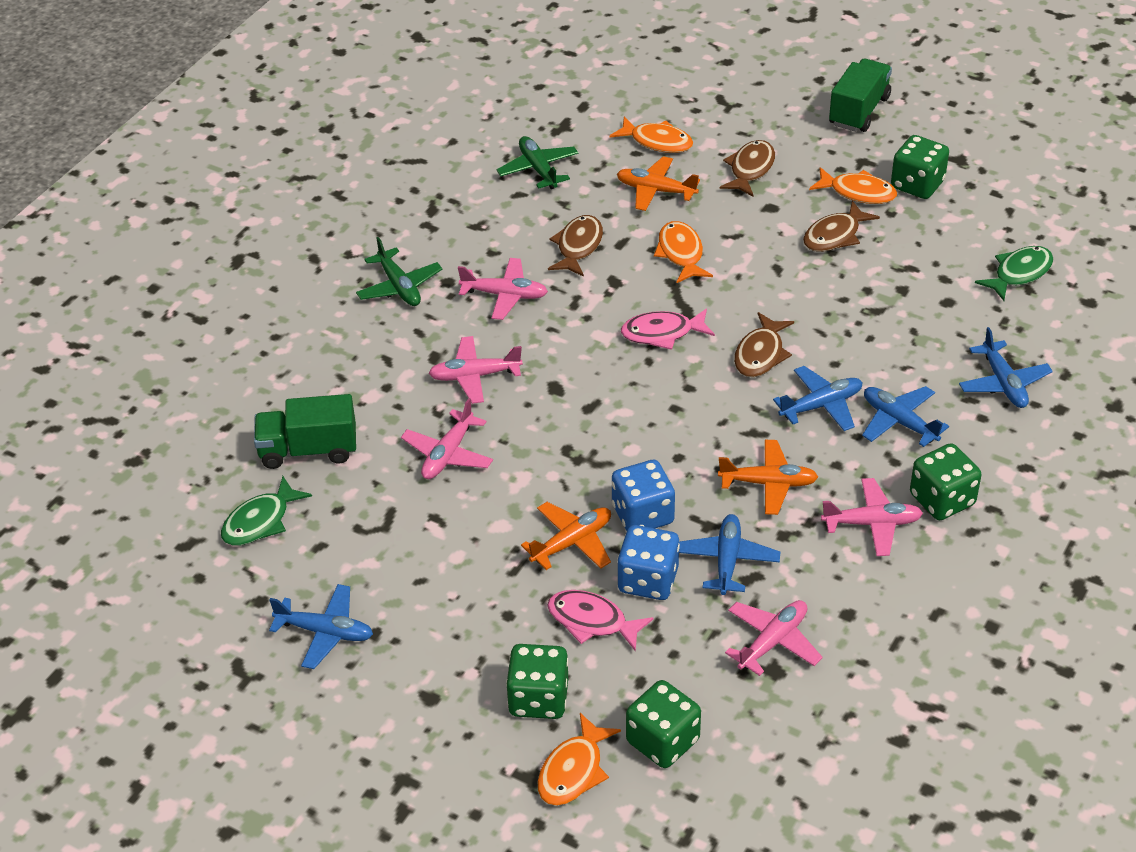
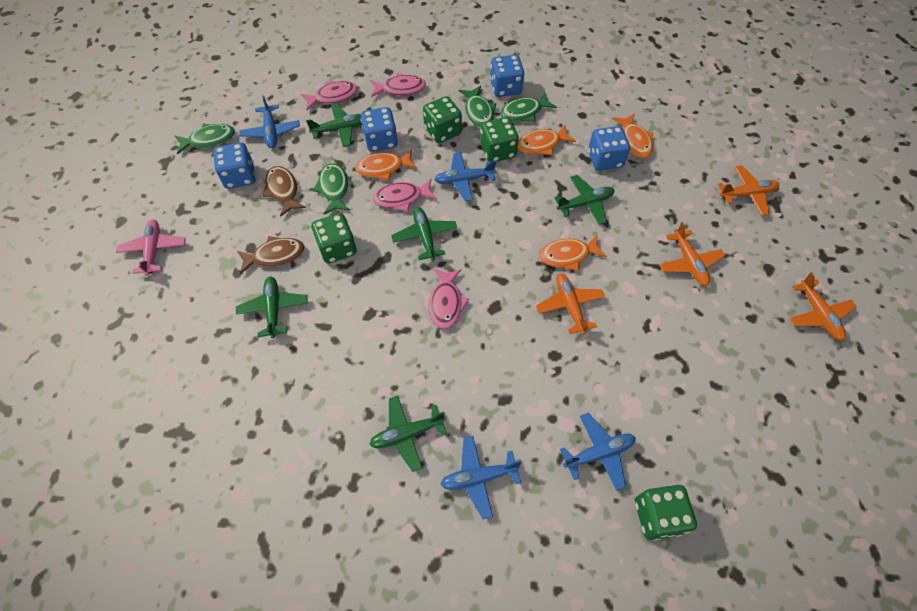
blue dice: 2 -> 4
blue plane: 5 -> 4
brown fish: 4 -> 2
green fish: 2 -> 4
green plane: 2 -> 5
green truck: 2 -> 0
orange plane: 3 -> 4
pink fish: 2 -> 4
pink plane: 5 -> 1

